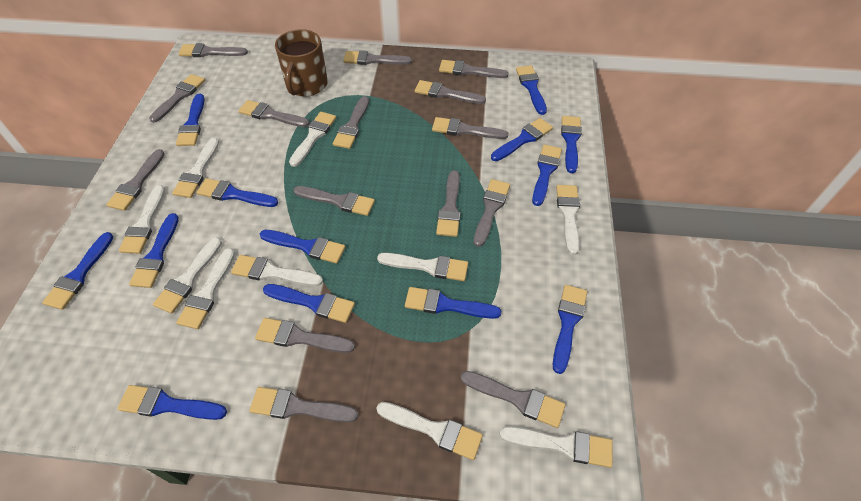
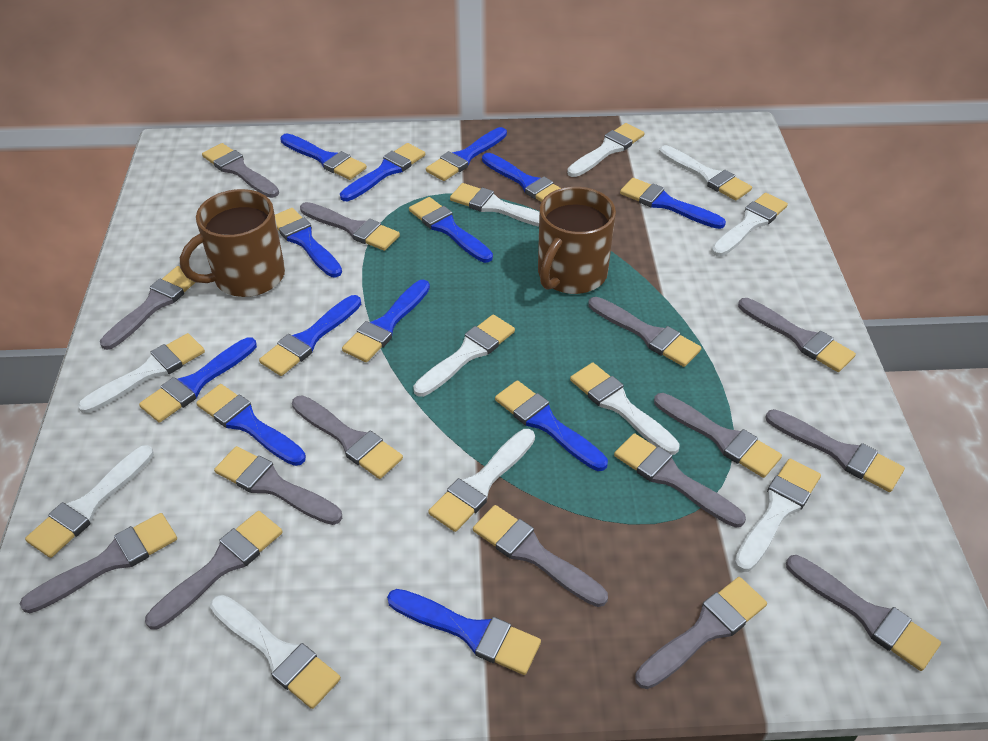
brown mug: 1 -> 2
white brush: 10 -> 11

